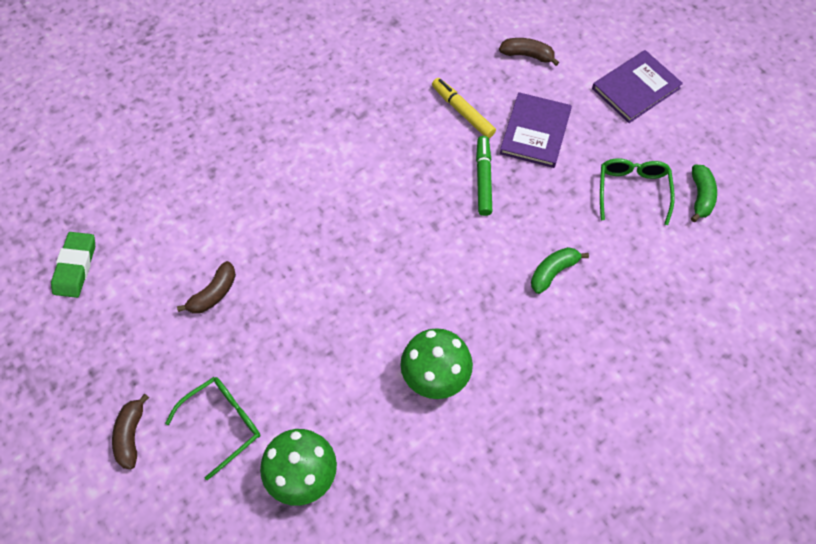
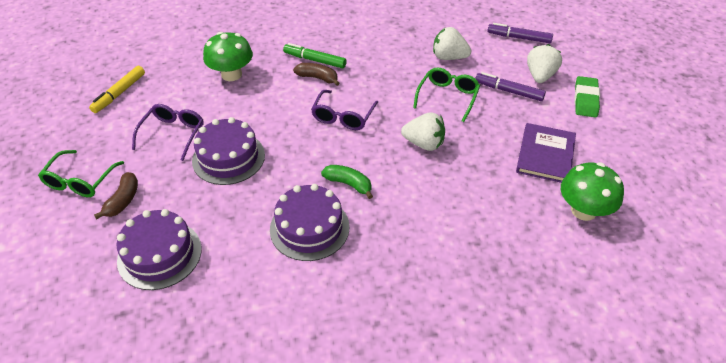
brown banana: 3 -> 2
green banana: 2 -> 1
purple book: 2 -> 1
purple cake: 0 -> 3
purple glasses: 0 -> 2
purple marker: 0 -> 2
white strawberry: 0 -> 3

